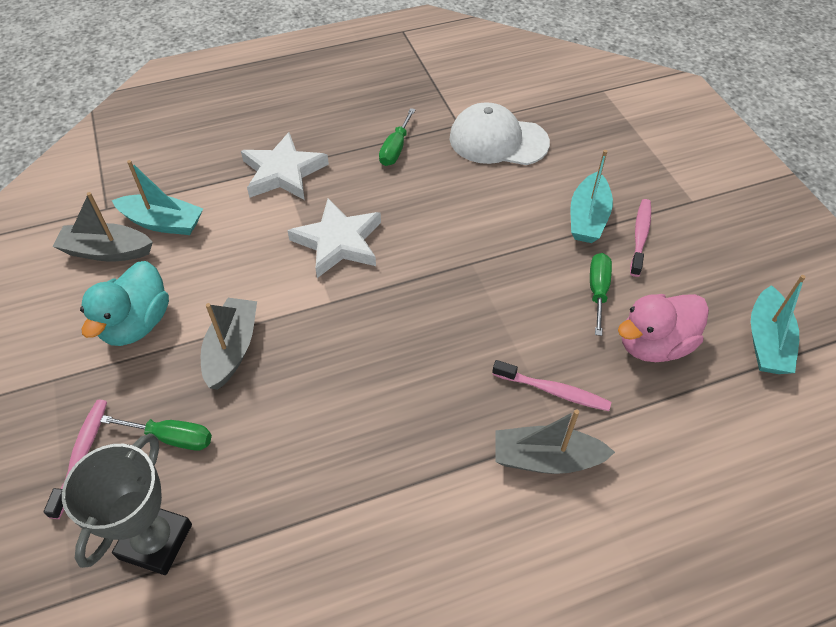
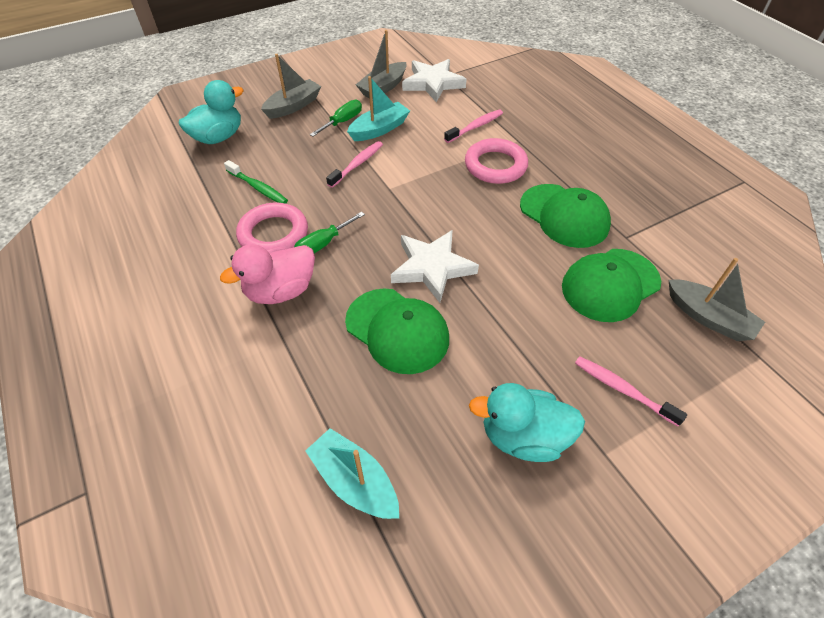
green cap: 0 -> 3
green screwdriver: 3 -> 2
green toothbrush: 0 -> 1
grey trophy: 1 -> 0
pink ring: 0 -> 2
turquoise boat: 3 -> 2
turquoise duck: 1 -> 2
white cap: 1 -> 0

